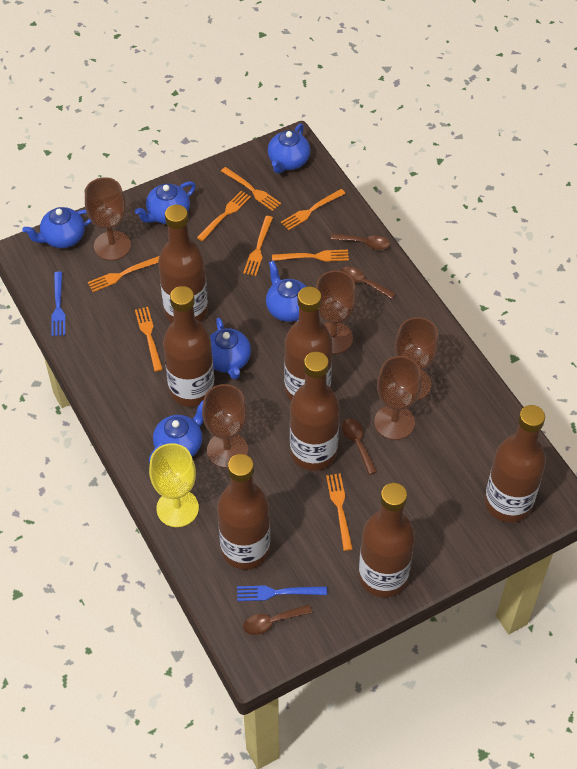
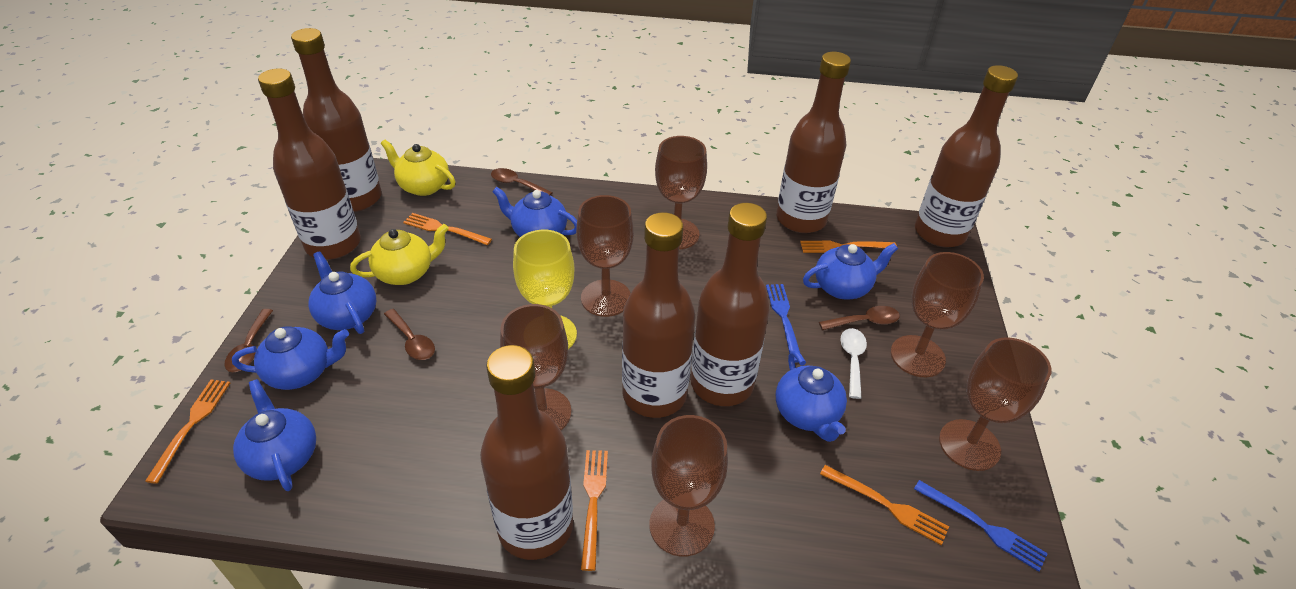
brown goblet: 5 -> 6
orange fork: 8 -> 5
white spoon: 0 -> 1
yellow teapot: 0 -> 2

